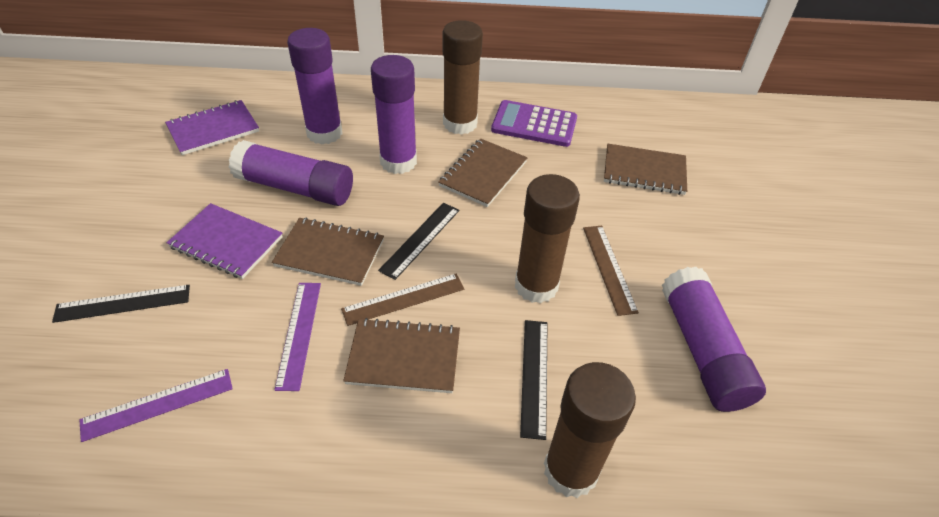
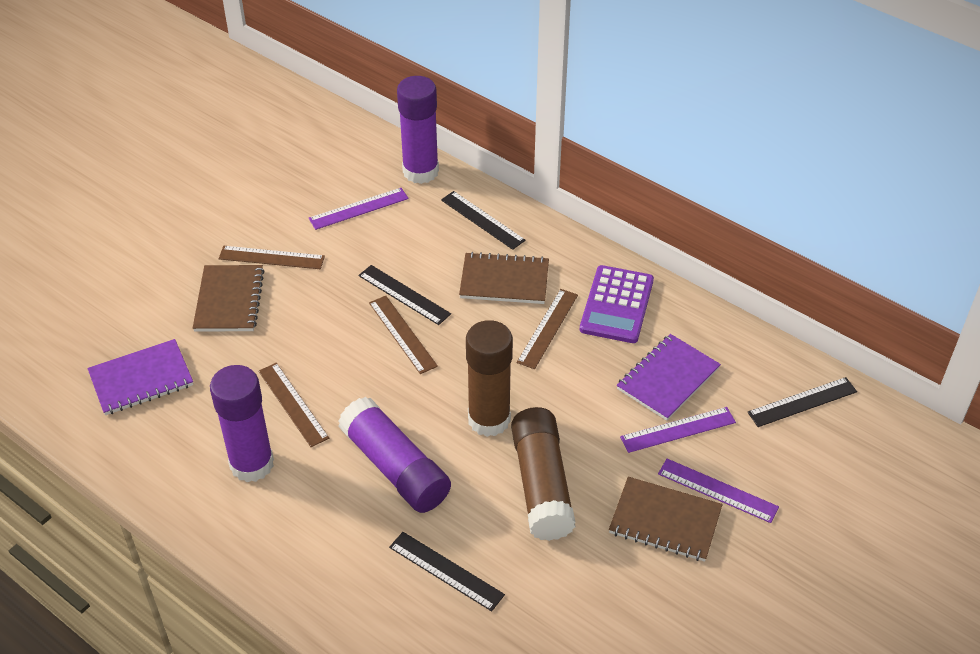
black ruler: 3 -> 4
brown glue stick: 3 -> 2
brown notebook: 4 -> 3
brown ruler: 2 -> 4
purple glue stick: 4 -> 3
purple ruler: 2 -> 3

